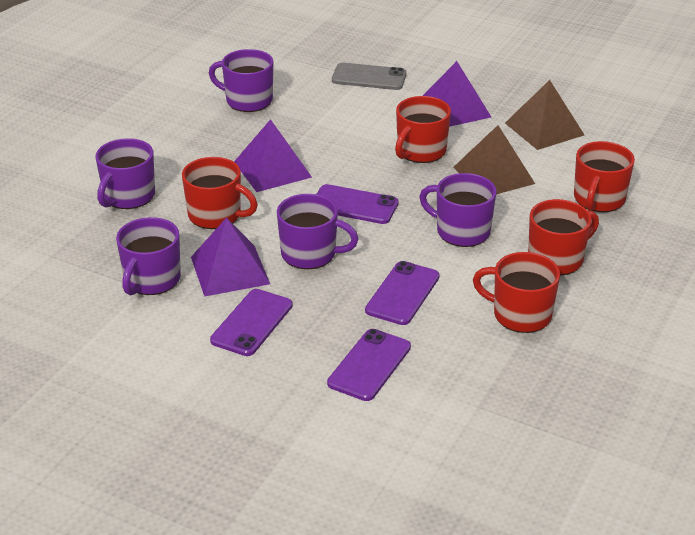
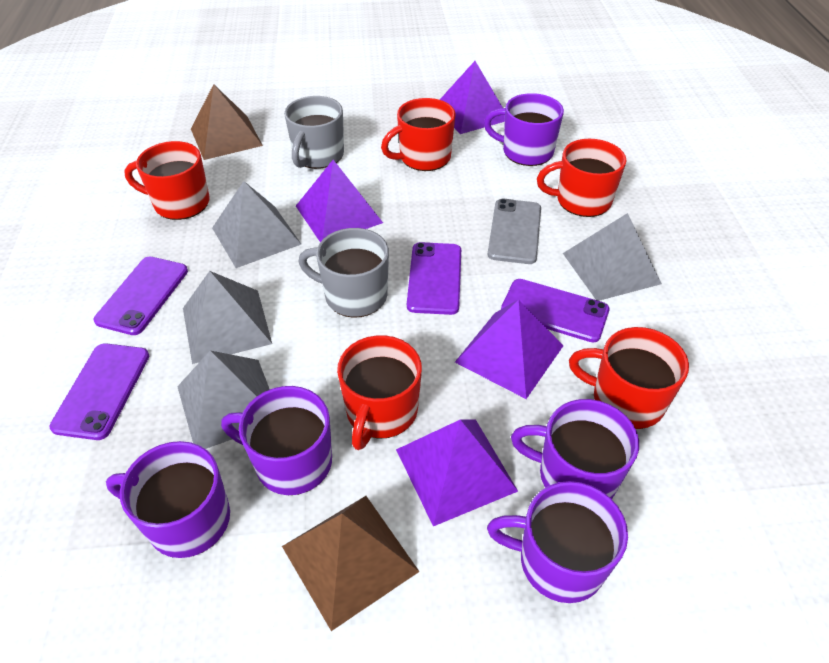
grey mug: 0 -> 2
grey pyramid: 0 -> 4
purple pyramid: 3 -> 4

